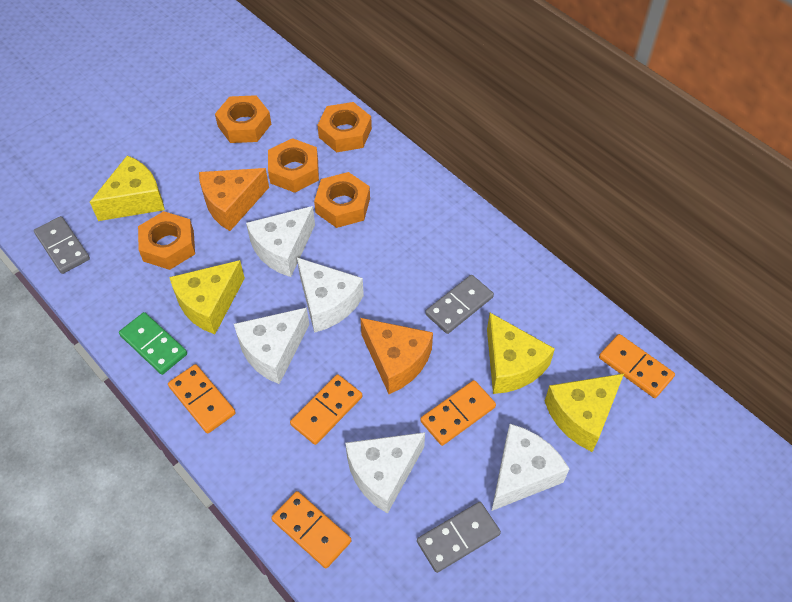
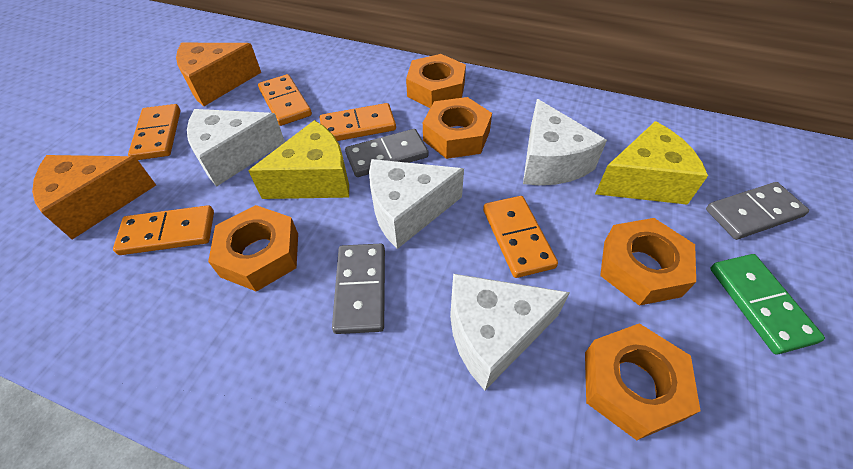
white cheese: 5 -> 4
yellow cheese: 4 -> 2

